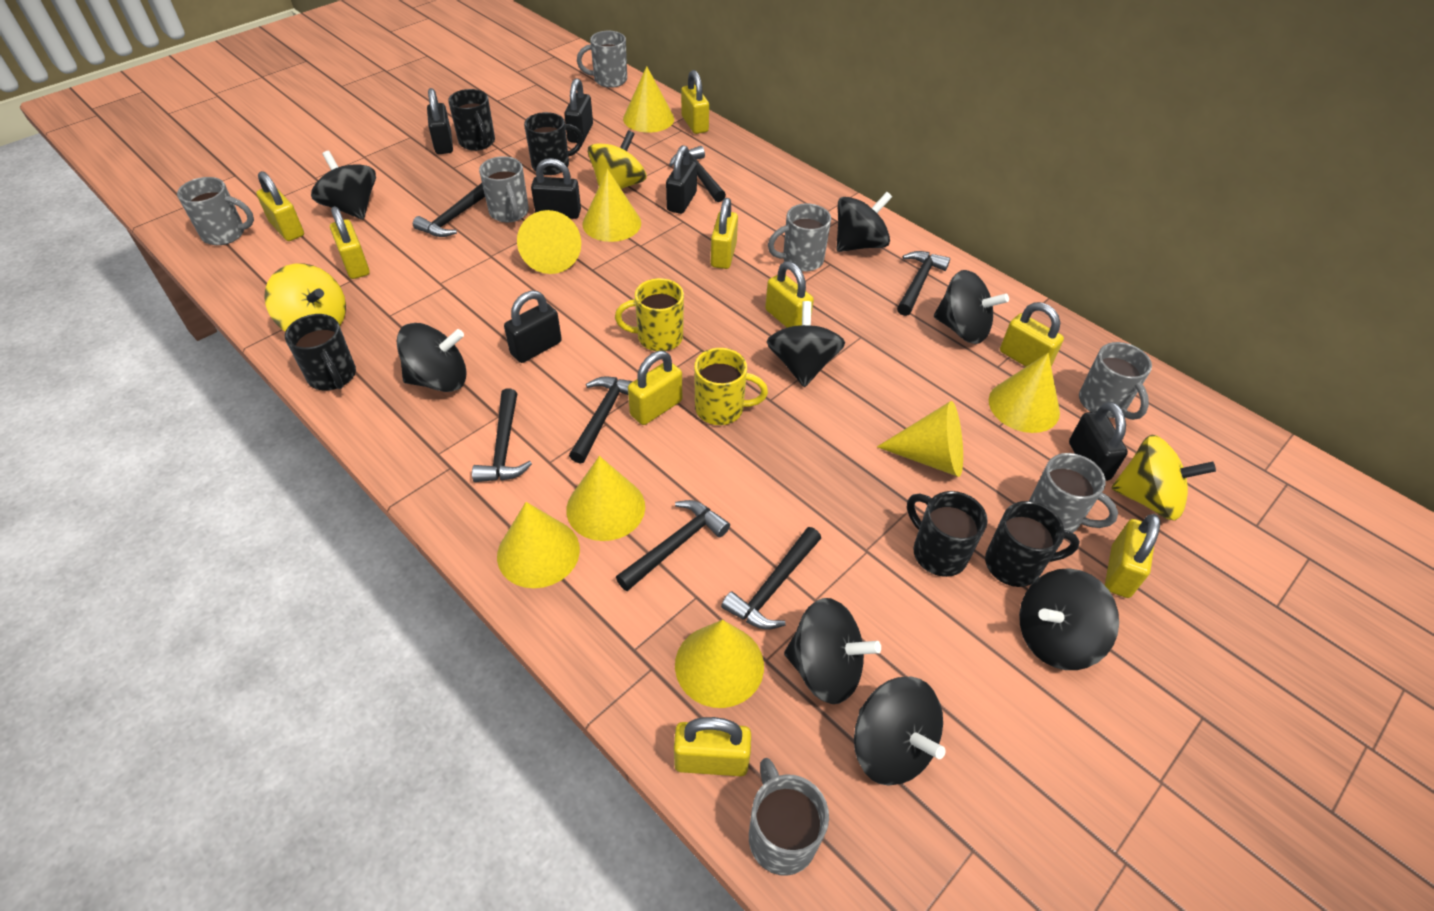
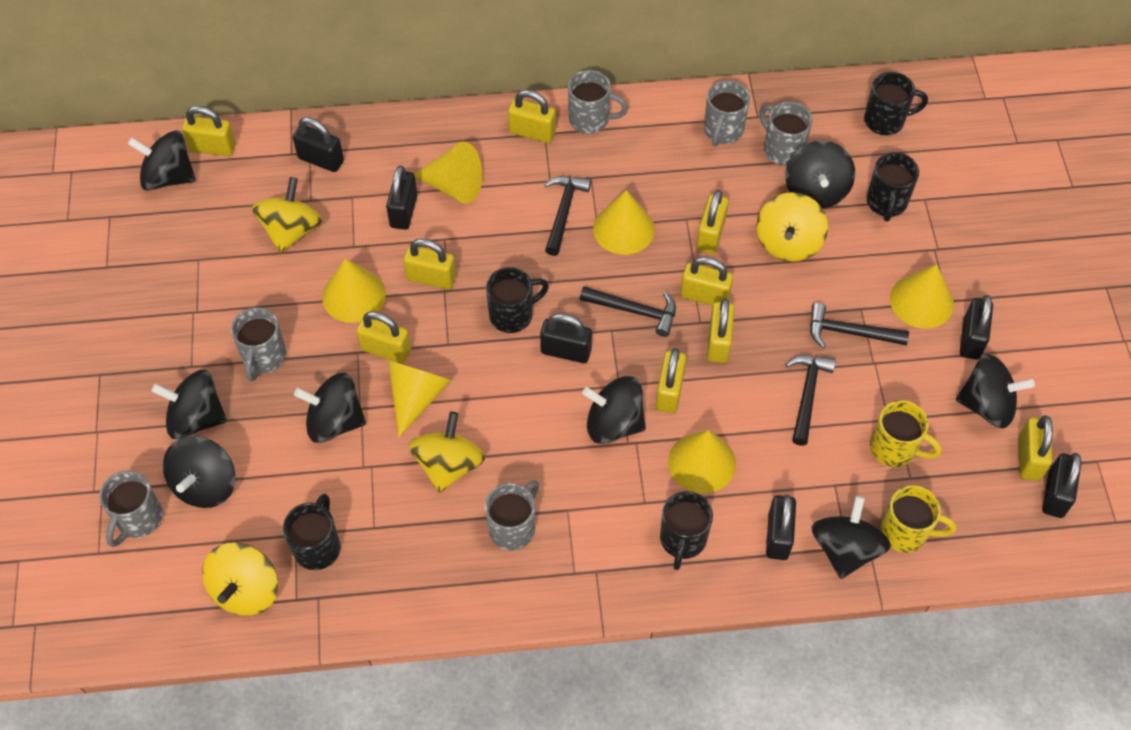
black hammer: 7 -> 4
grey mug: 7 -> 6
yellow cone: 8 -> 6
yellow spinning top: 3 -> 4

